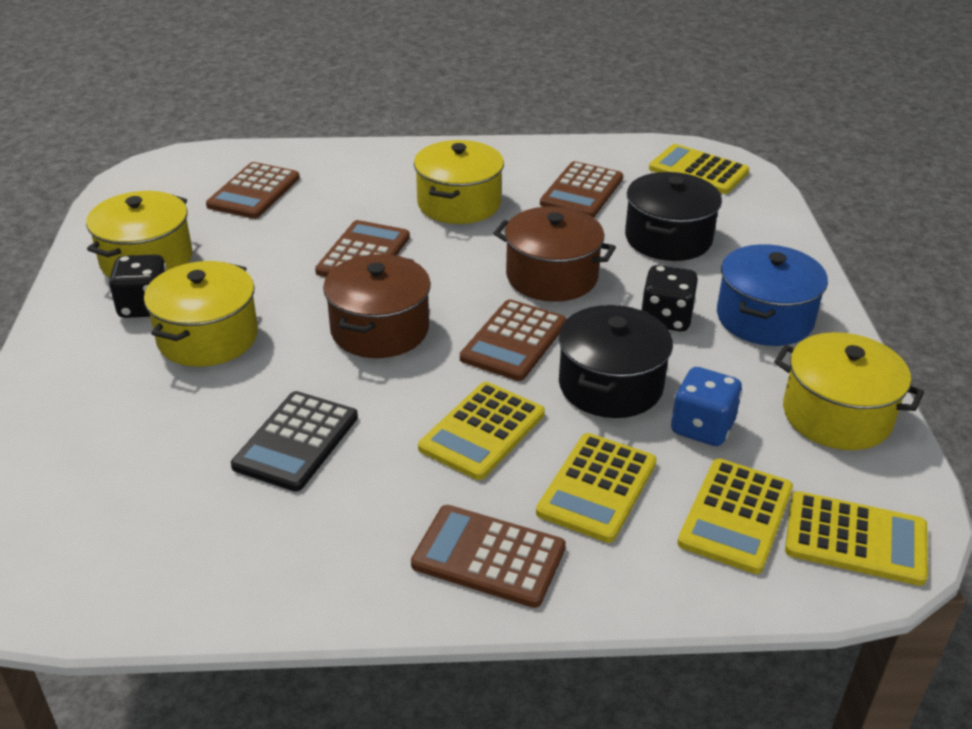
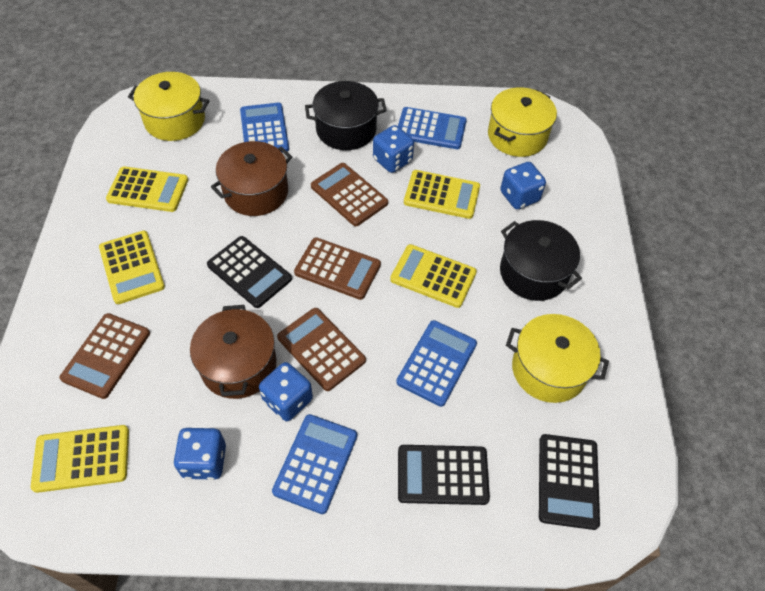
black calculator: 1 -> 3
black dice: 2 -> 0
blue calculator: 0 -> 4
blue dice: 1 -> 4
blue pot: 1 -> 0
brown calculator: 5 -> 4
yellow pot: 4 -> 3

